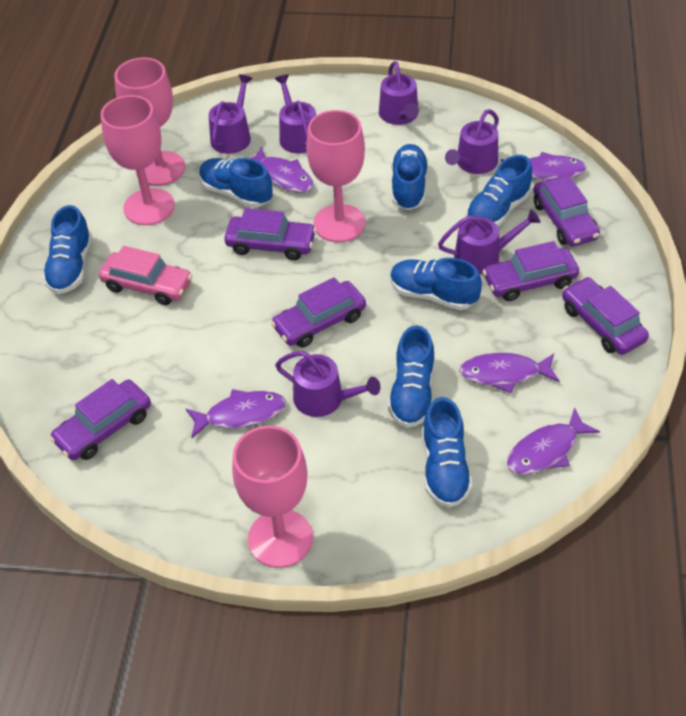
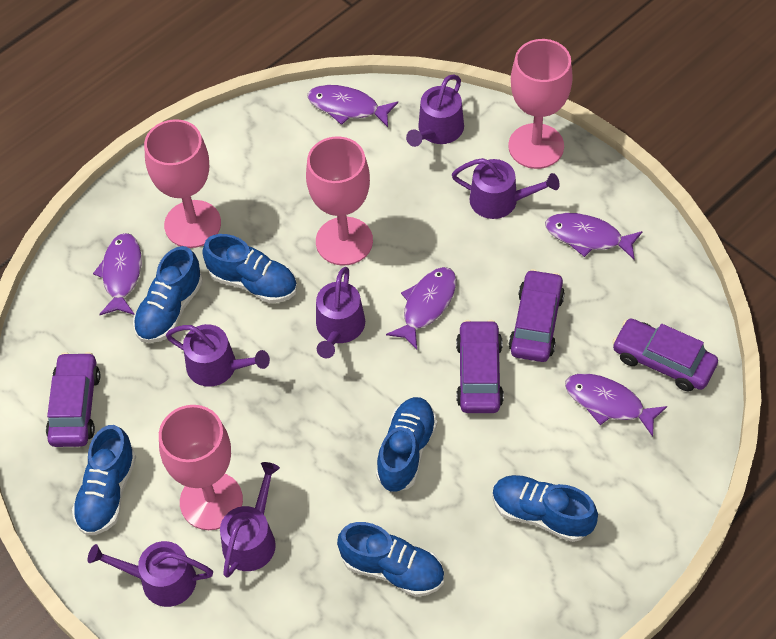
blue shoe: 7 -> 6
pink car: 1 -> 0
purple car: 6 -> 4

